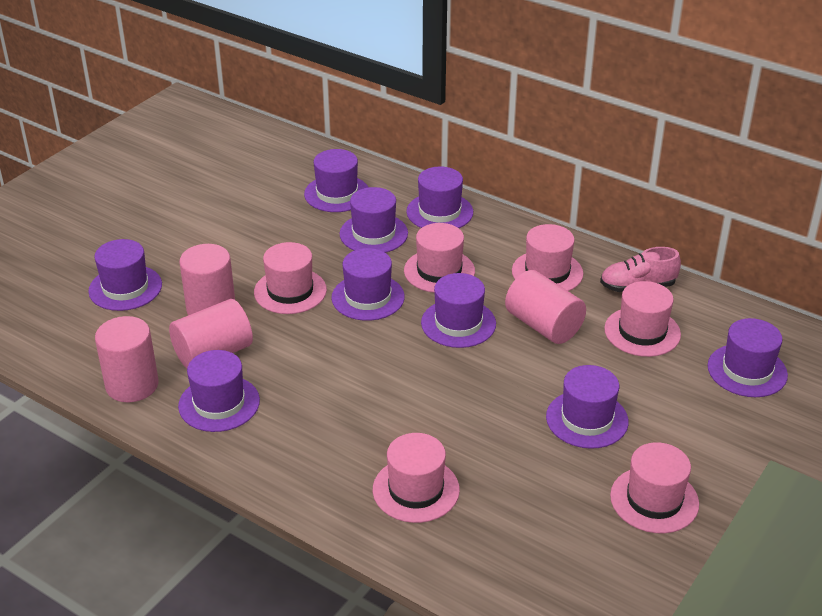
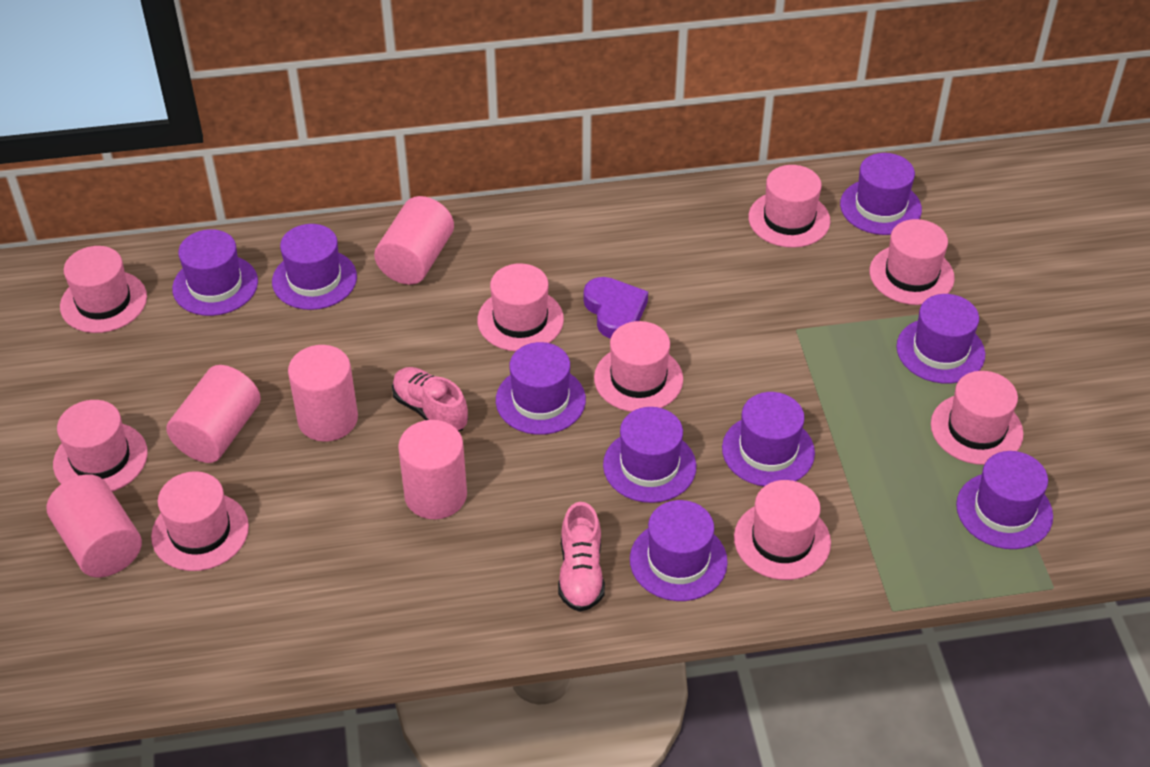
pink cylinder: 4 -> 5
pink hat: 6 -> 9
pink shoe: 1 -> 2
purple heart: 0 -> 1

